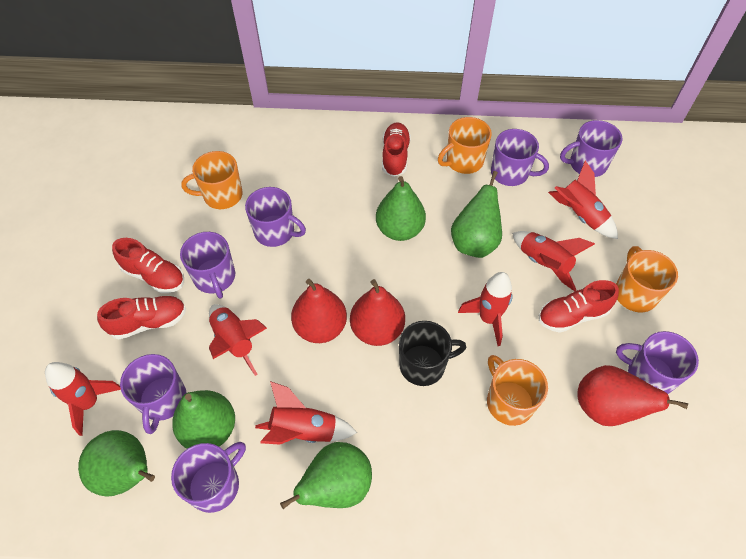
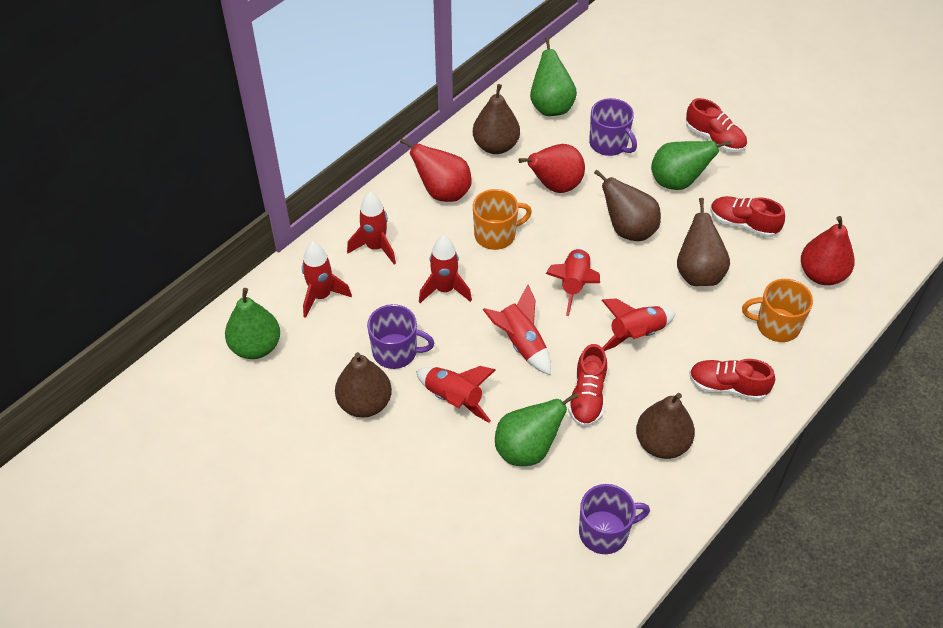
black mug: 1 -> 0
brown pear: 0 -> 5
green pear: 5 -> 4
orange mug: 4 -> 2
purple mug: 7 -> 3
red rocket: 6 -> 7

